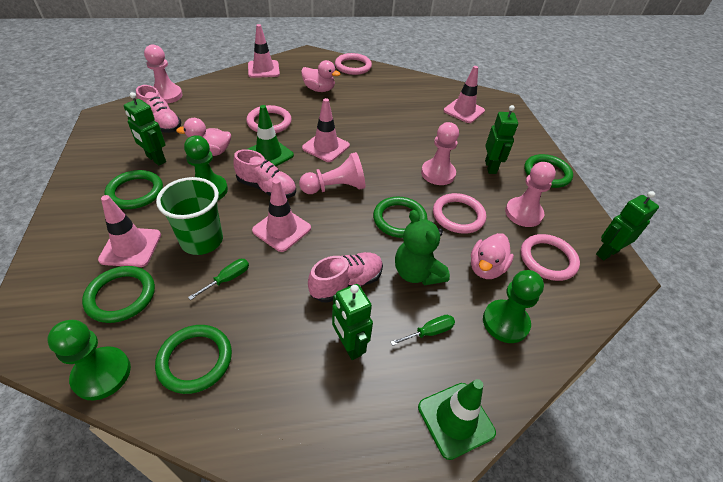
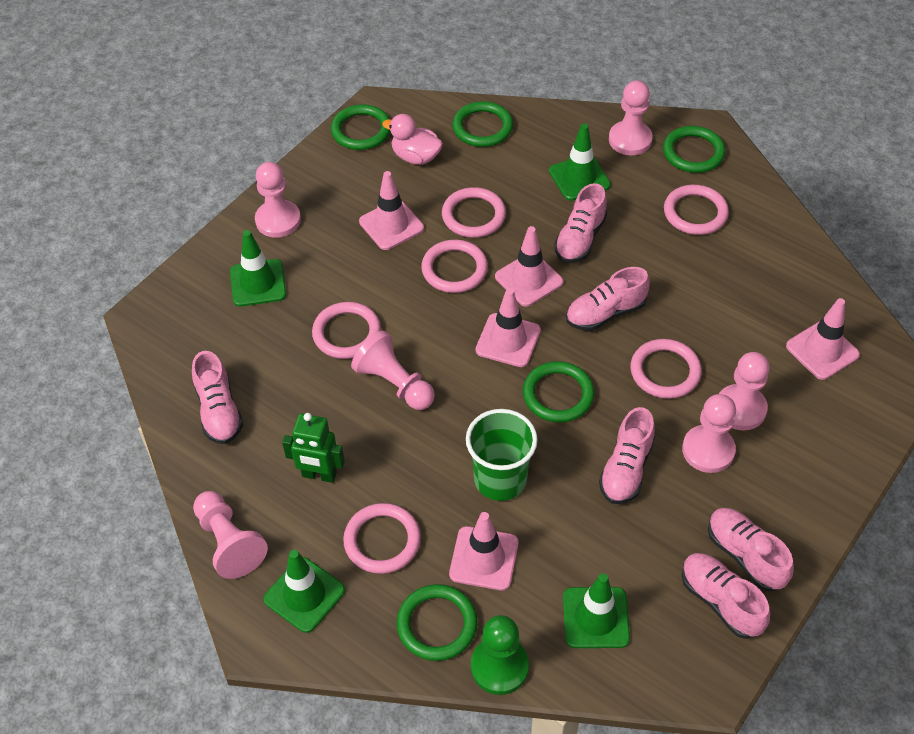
green pawn: 3 -> 1
green robot: 4 -> 1
green screwdriver: 2 -> 0
green teddy bear: 1 -> 0
green traffic cone: 2 -> 4
pink duck: 3 -> 1
pink pawn: 4 -> 6
pink ring: 4 -> 6
pink shoe: 3 -> 6

